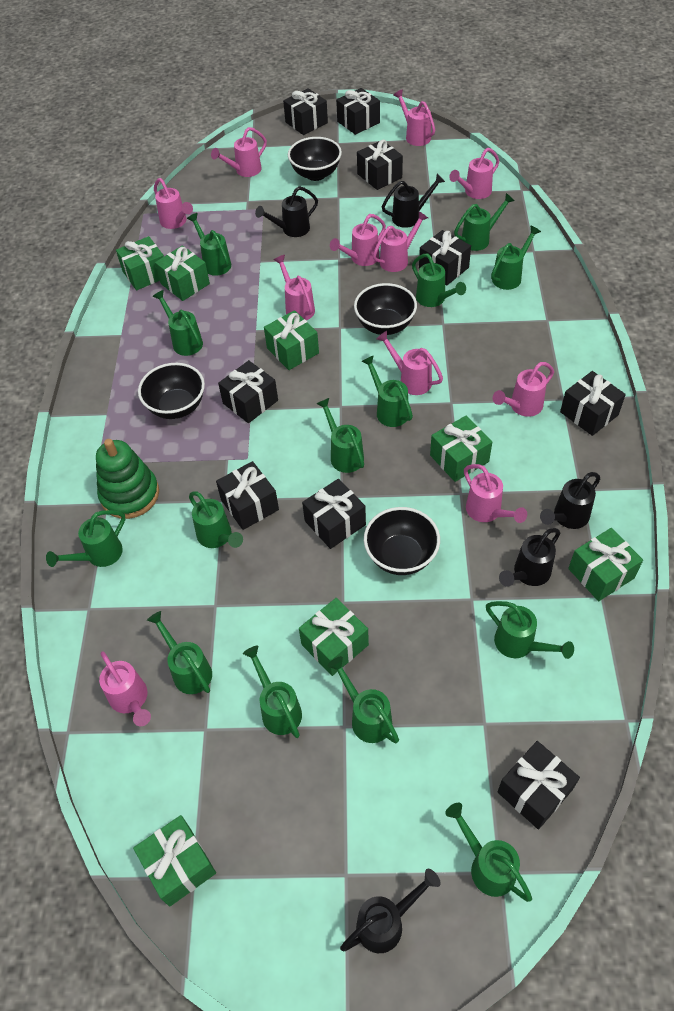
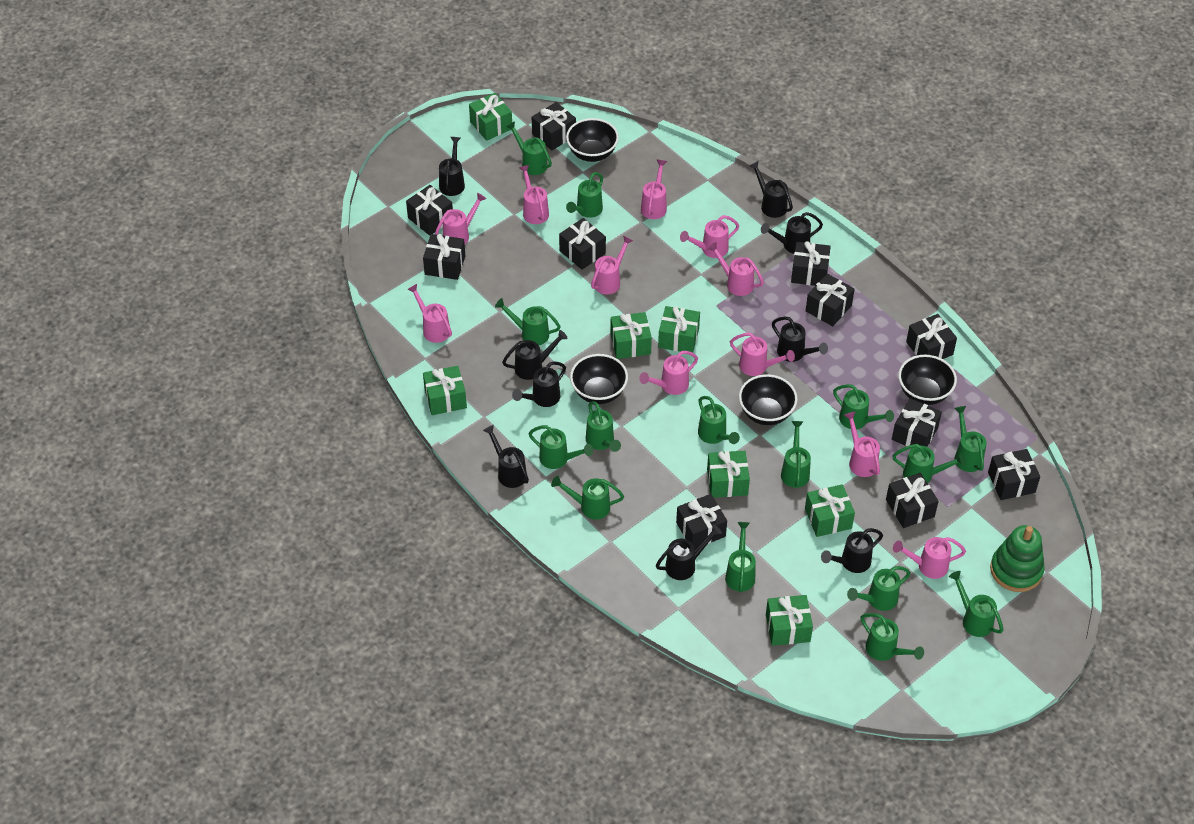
black gift: 9 -> 11
black watering can: 5 -> 9
green watering can: 14 -> 15

